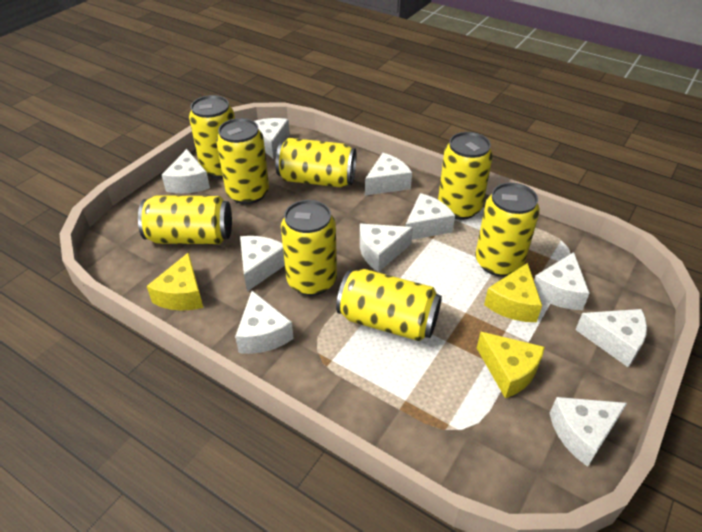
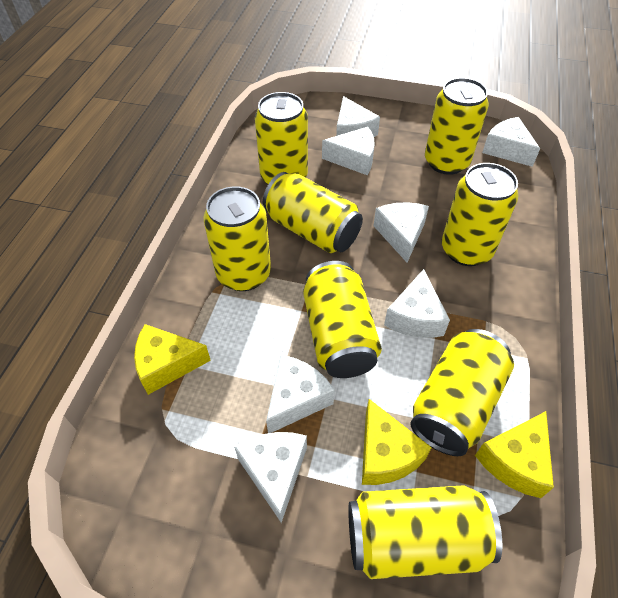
white cheese: 10 -> 7

